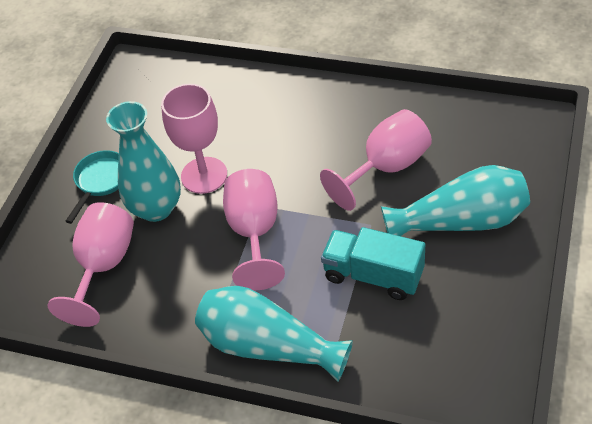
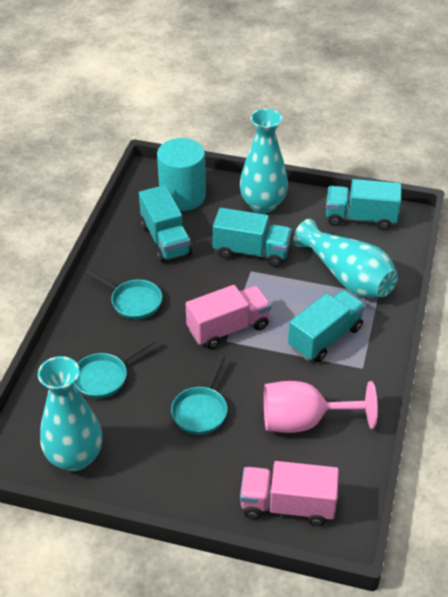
pink goblet: 4 -> 1
pink truck: 0 -> 2
turquoise cylinder: 0 -> 1
turquoise pan: 1 -> 3
turquoise truck: 1 -> 4

